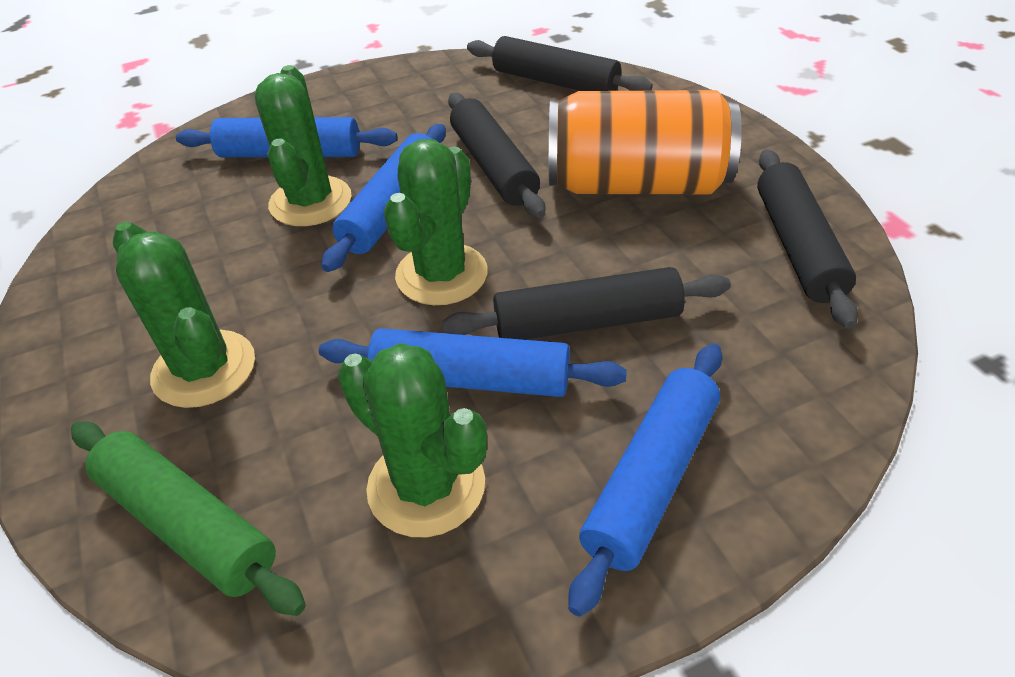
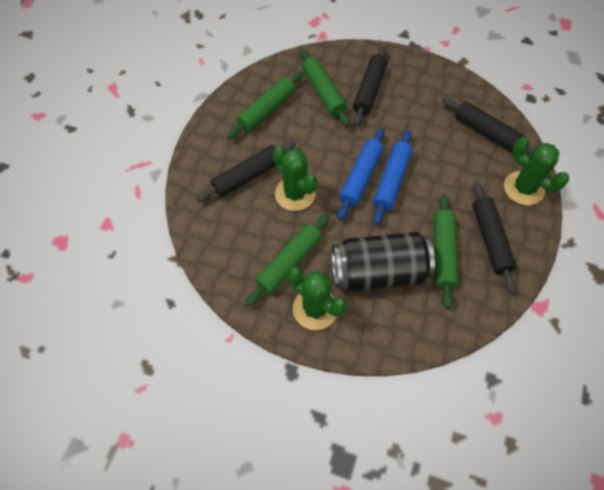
black can: 0 -> 1
blue rolling pin: 4 -> 2
green cactus: 4 -> 3
green rolling pin: 1 -> 4
orange can: 1 -> 0

